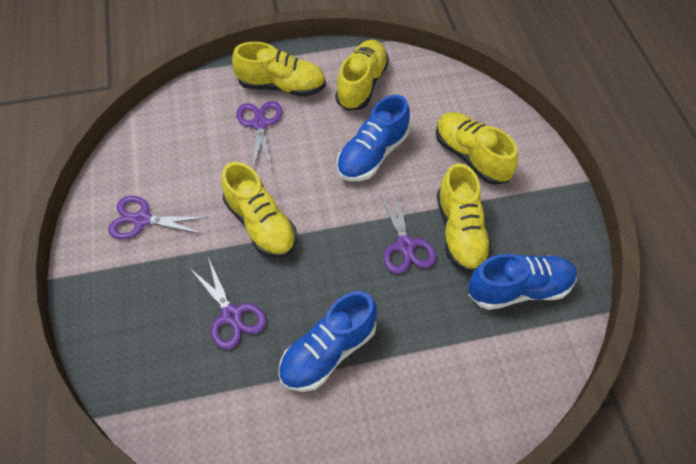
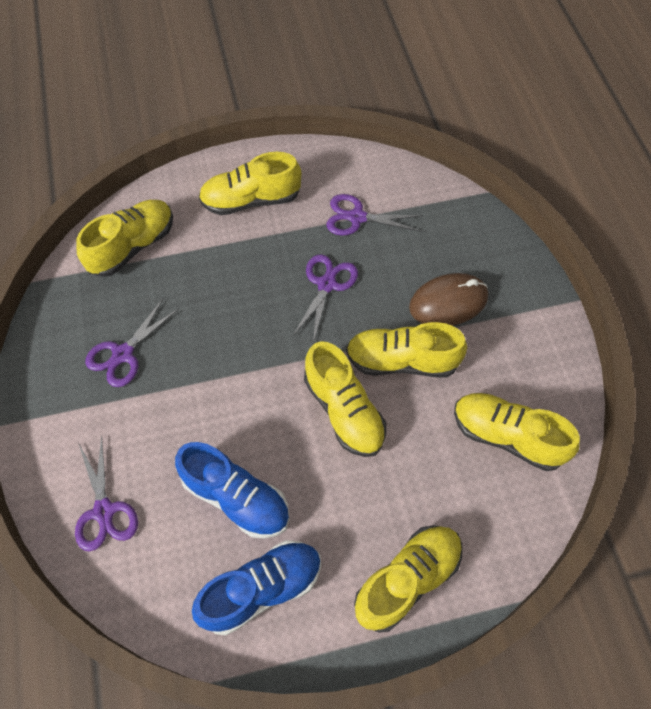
blue shoe: 3 -> 2
brown mouse: 0 -> 1
yellow shoe: 5 -> 6

